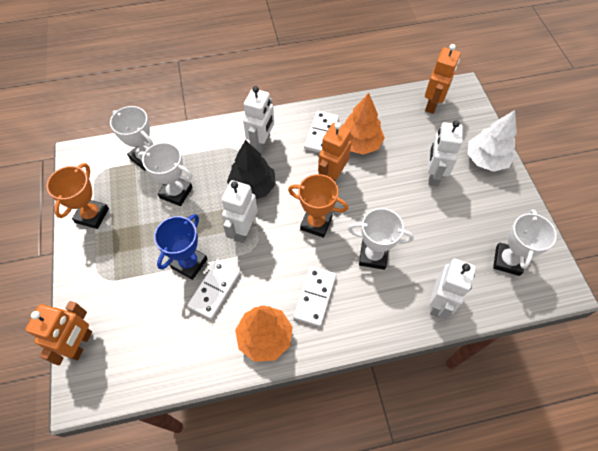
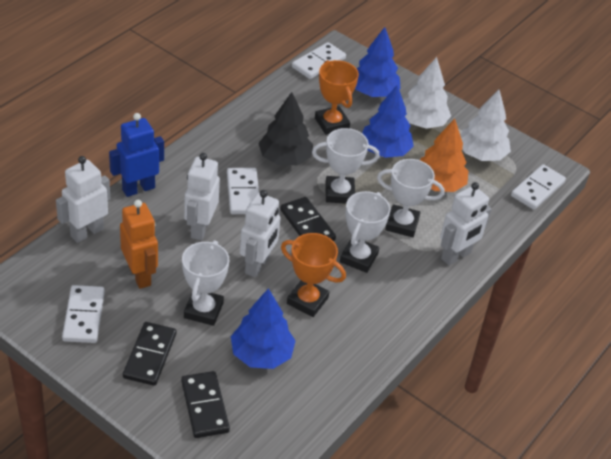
black domino: 0 -> 3
blue robot: 0 -> 1
blue tree: 0 -> 3
blue trophy: 1 -> 0
orange robot: 3 -> 1
orange tree: 2 -> 1
white domino: 3 -> 4
white tree: 1 -> 2

